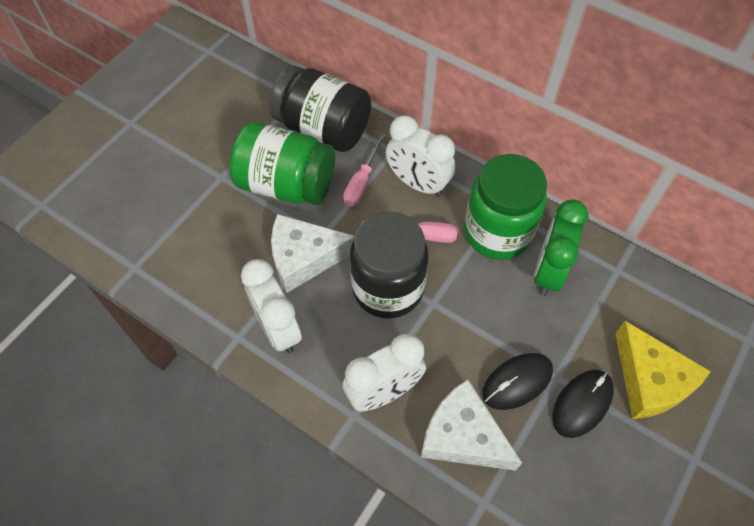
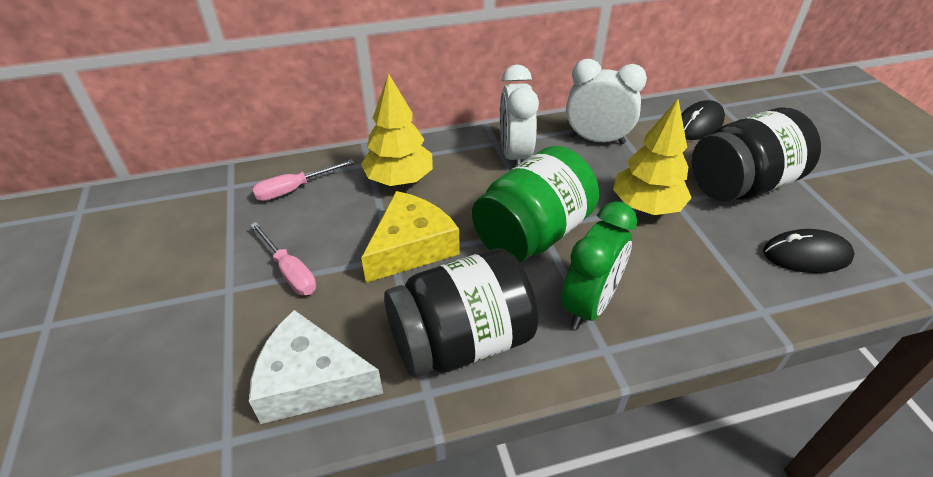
green jar: 2 -> 1
white cheese: 2 -> 1
white clock: 3 -> 2
yellow tree: 0 -> 2

